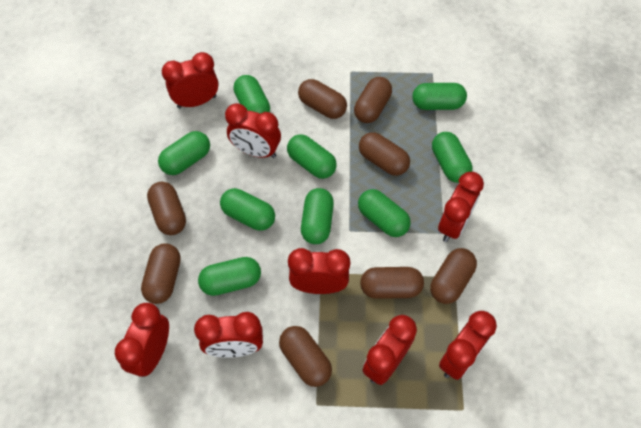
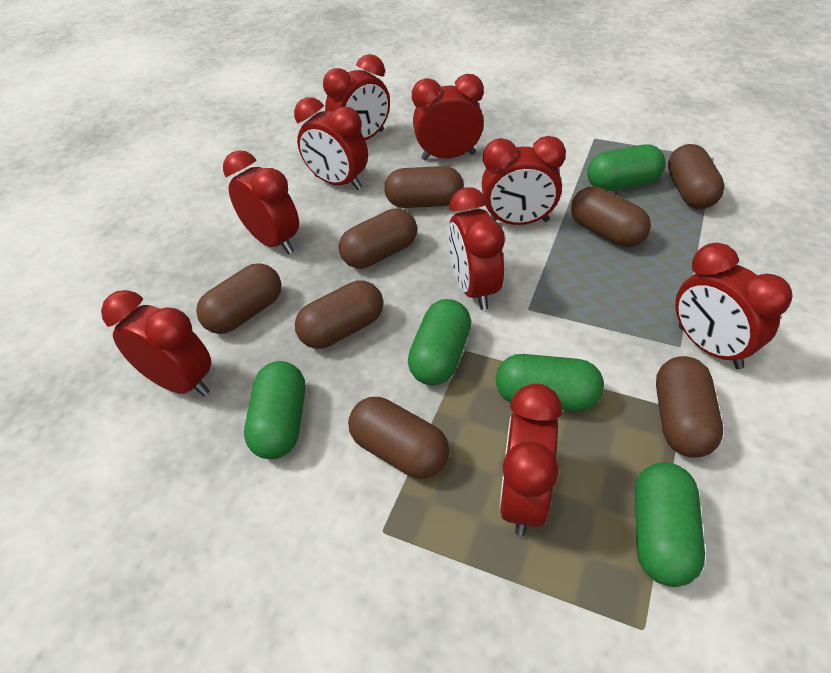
green capsule: 9 -> 5
red clock: 8 -> 9

